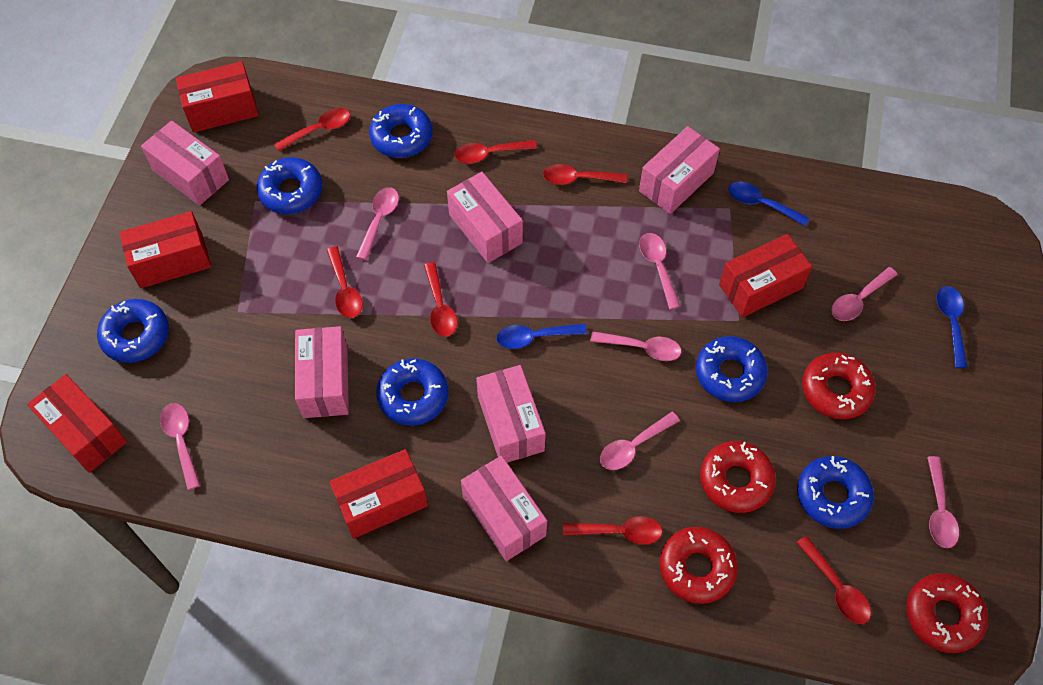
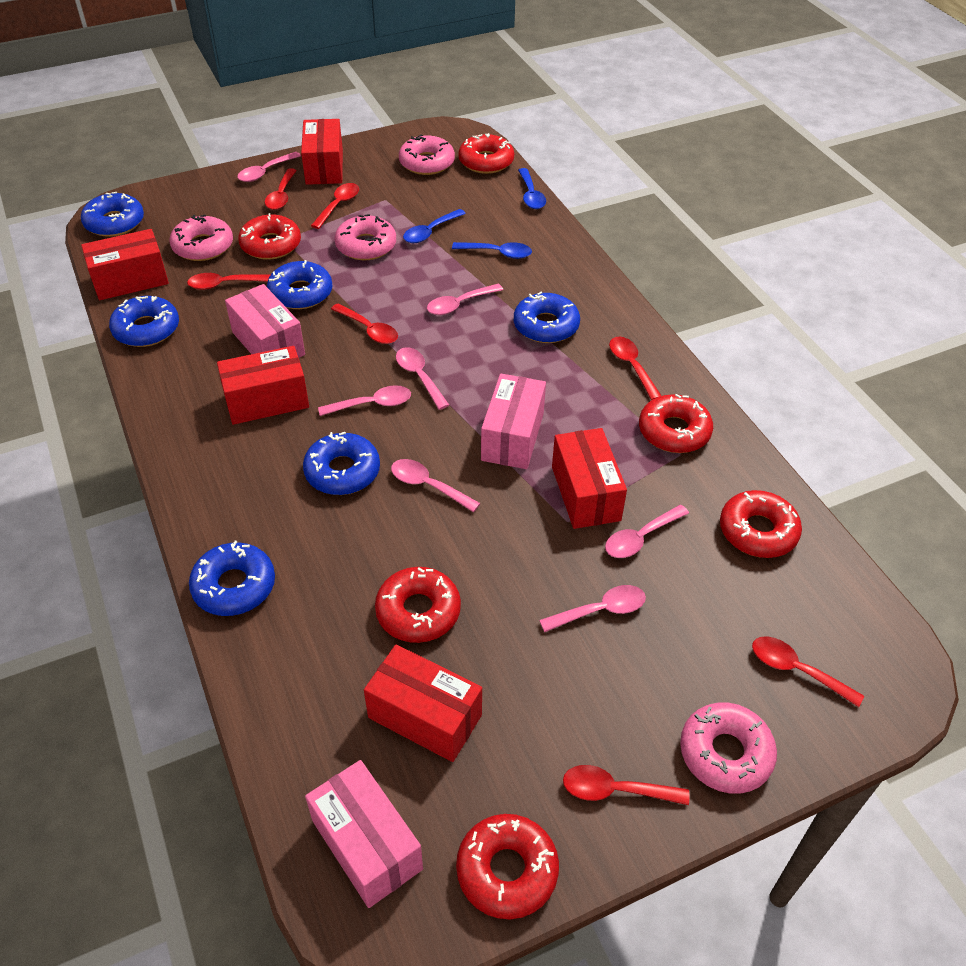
pink box: 6 -> 3
pink donut: 0 -> 4
red donut: 4 -> 6

